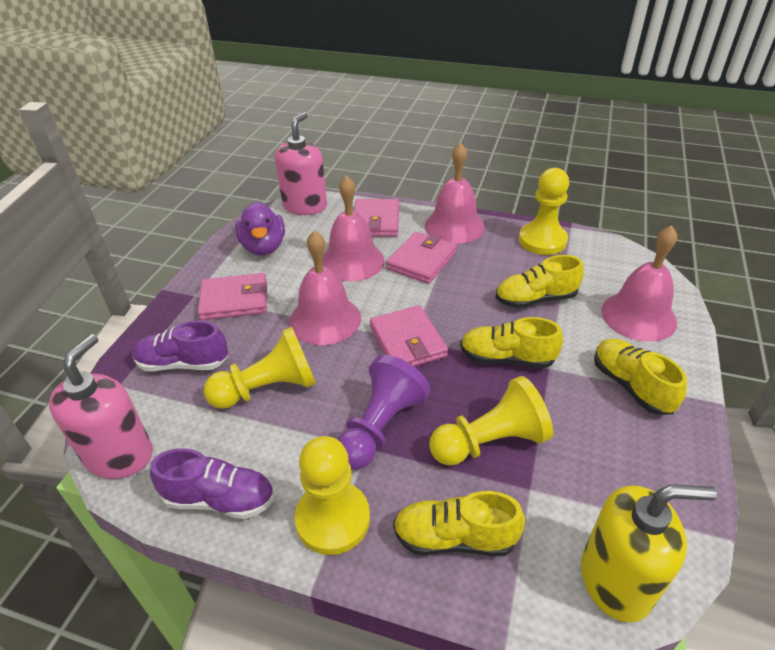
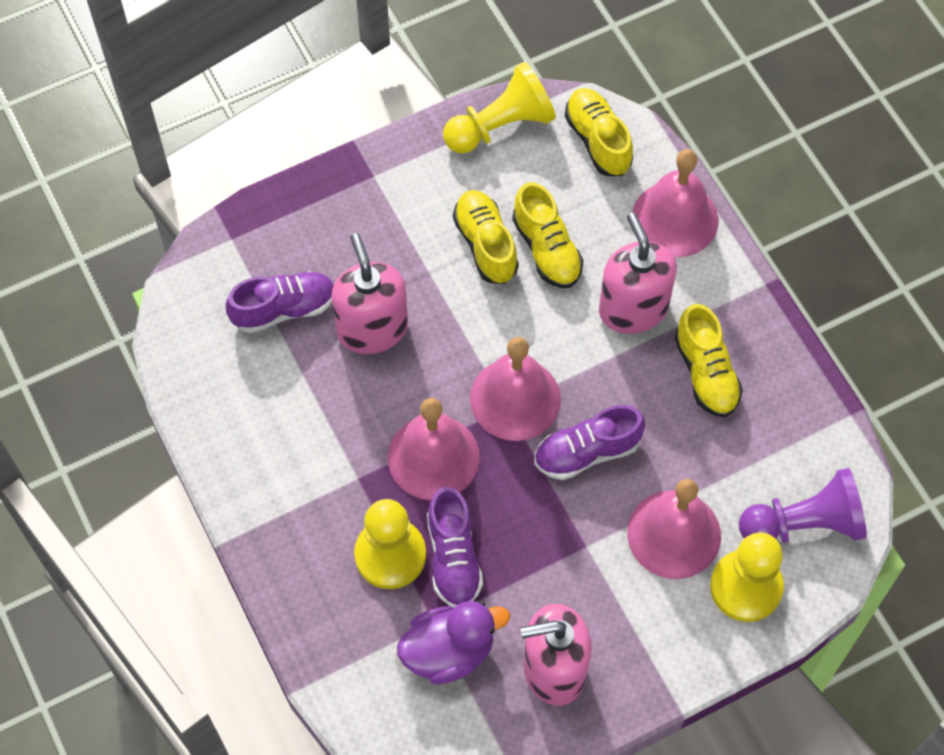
pink soap dispenser: 2 -> 3
pink wallet: 4 -> 0
purple shoe: 2 -> 3
yellow pawn: 4 -> 3
yellow soap dispenser: 1 -> 0

